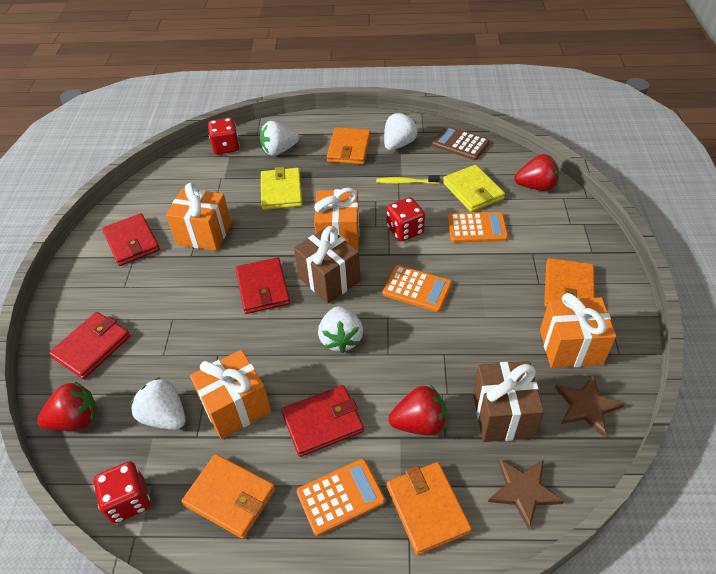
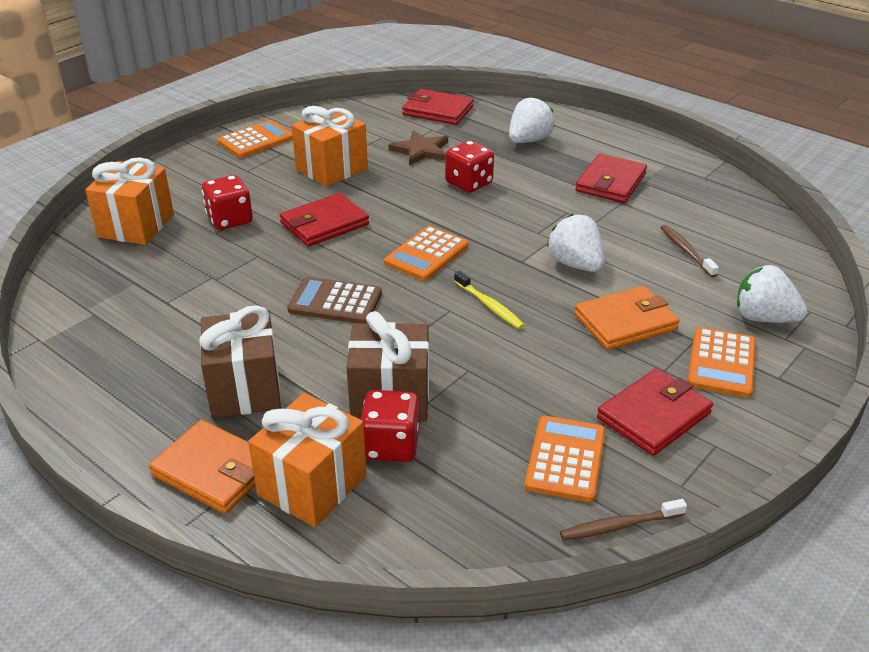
brown star: 2 -> 1
brown toothbrush: 0 -> 2
orange calculator: 3 -> 4
orange gift: 4 -> 3
orange wallet: 4 -> 2
red strawberry: 3 -> 0
white strawberry: 4 -> 3
yellow wallet: 2 -> 0

